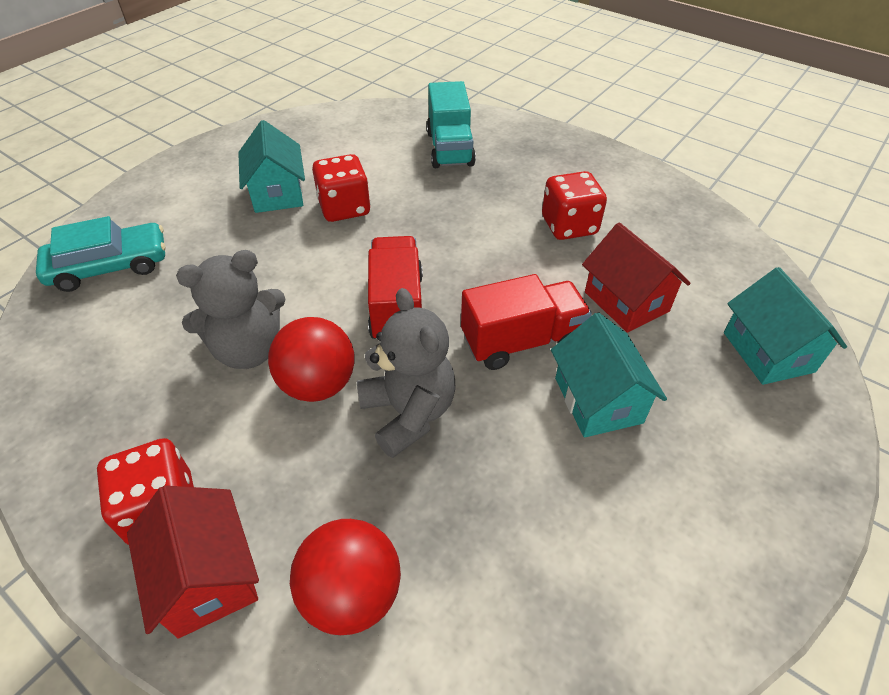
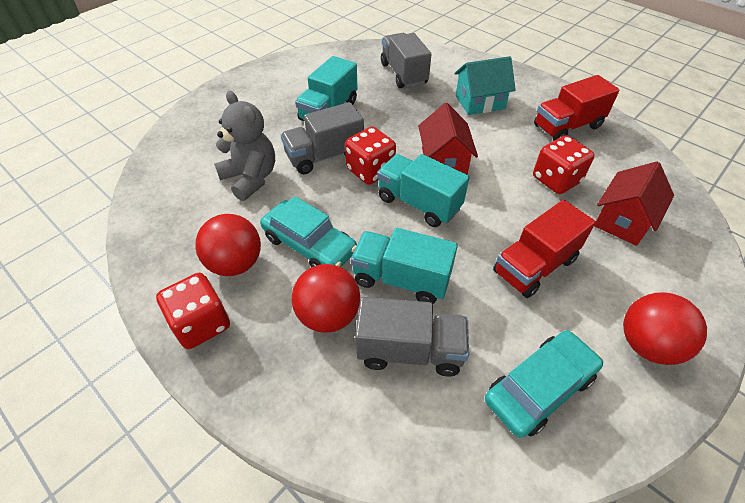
grey teddy bear: 2 -> 1
grey truck: 0 -> 3
red ball: 2 -> 3
turquoise car: 1 -> 2
turquoise house: 3 -> 1
turquoise truck: 1 -> 3

